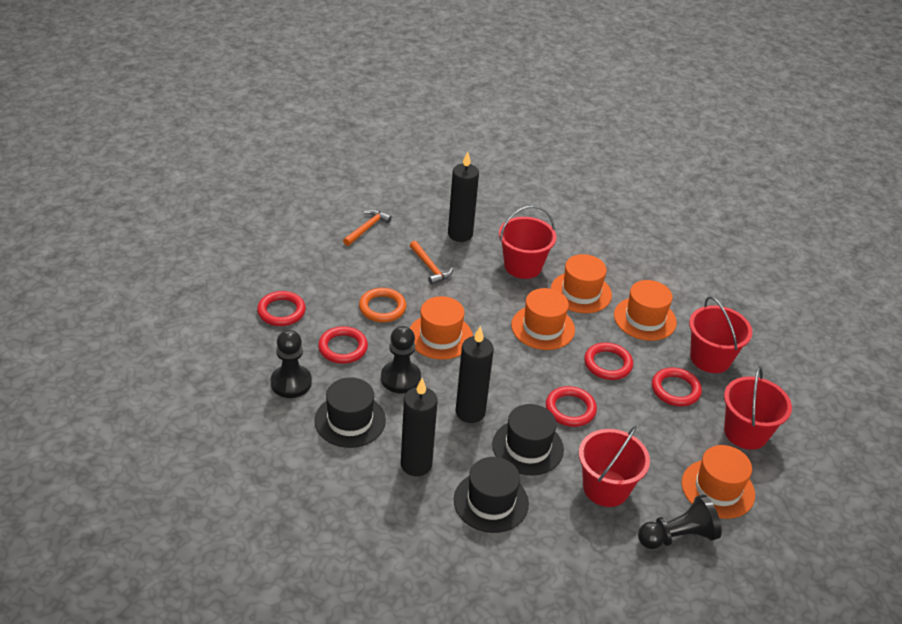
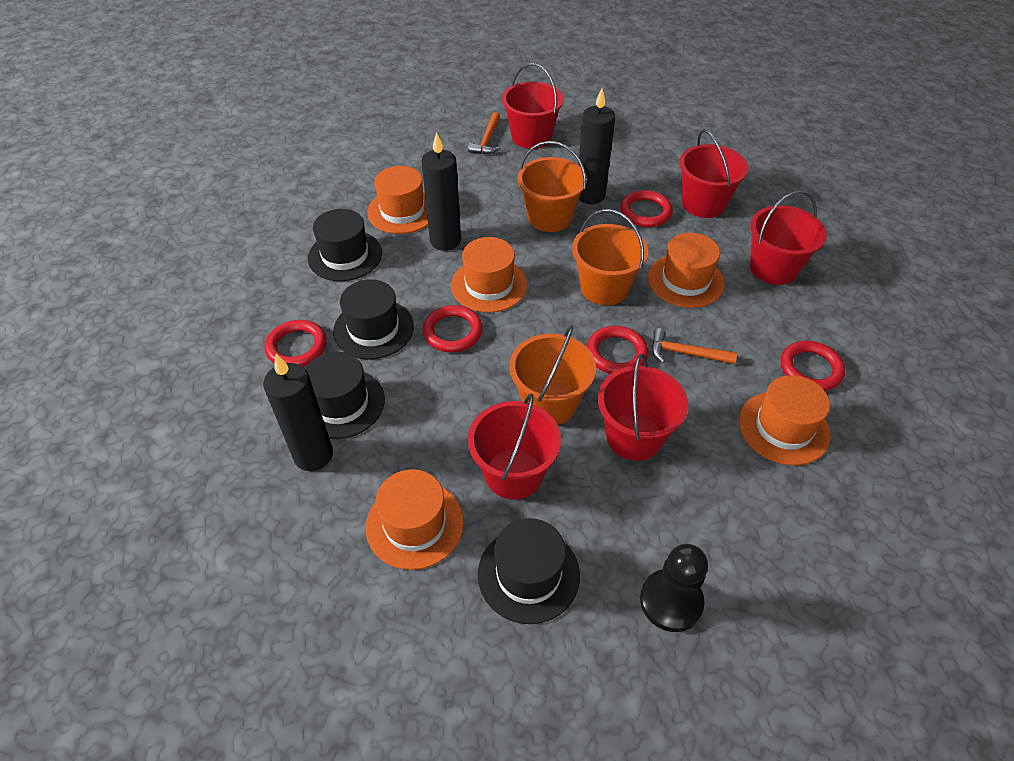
black hat: 3 -> 4
black pawn: 3 -> 1
orange bucket: 0 -> 3
orange ring: 1 -> 0
red bucket: 4 -> 5

